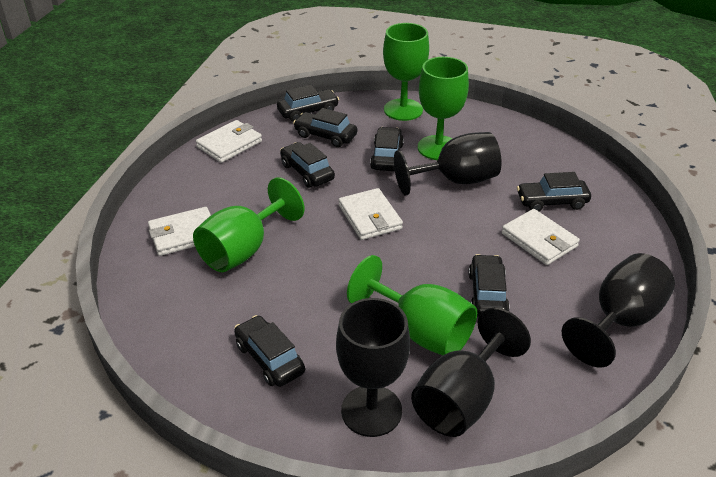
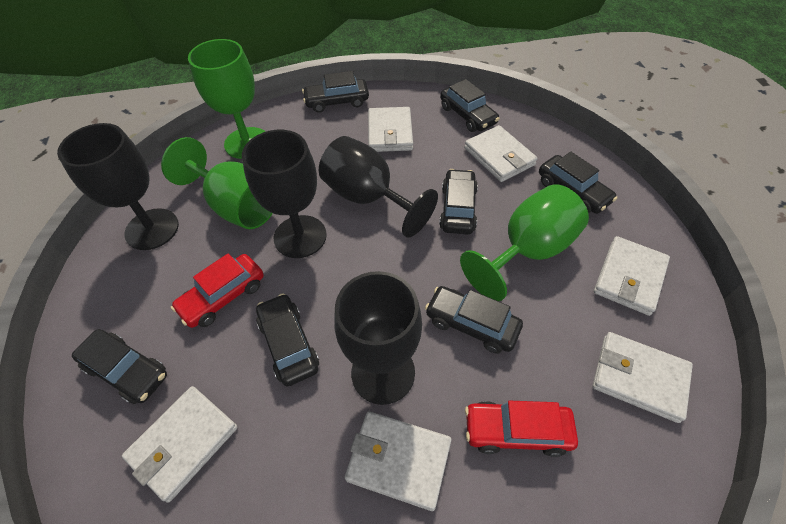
green goblet: 4 -> 3
red car: 0 -> 2
white wallet: 4 -> 6

